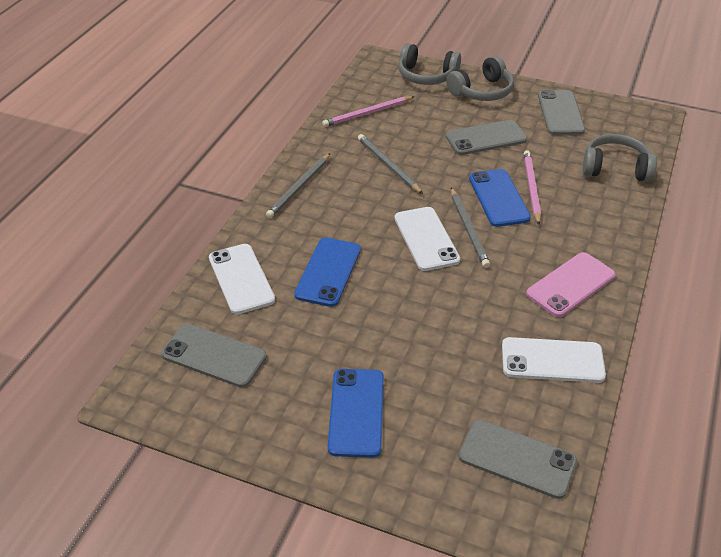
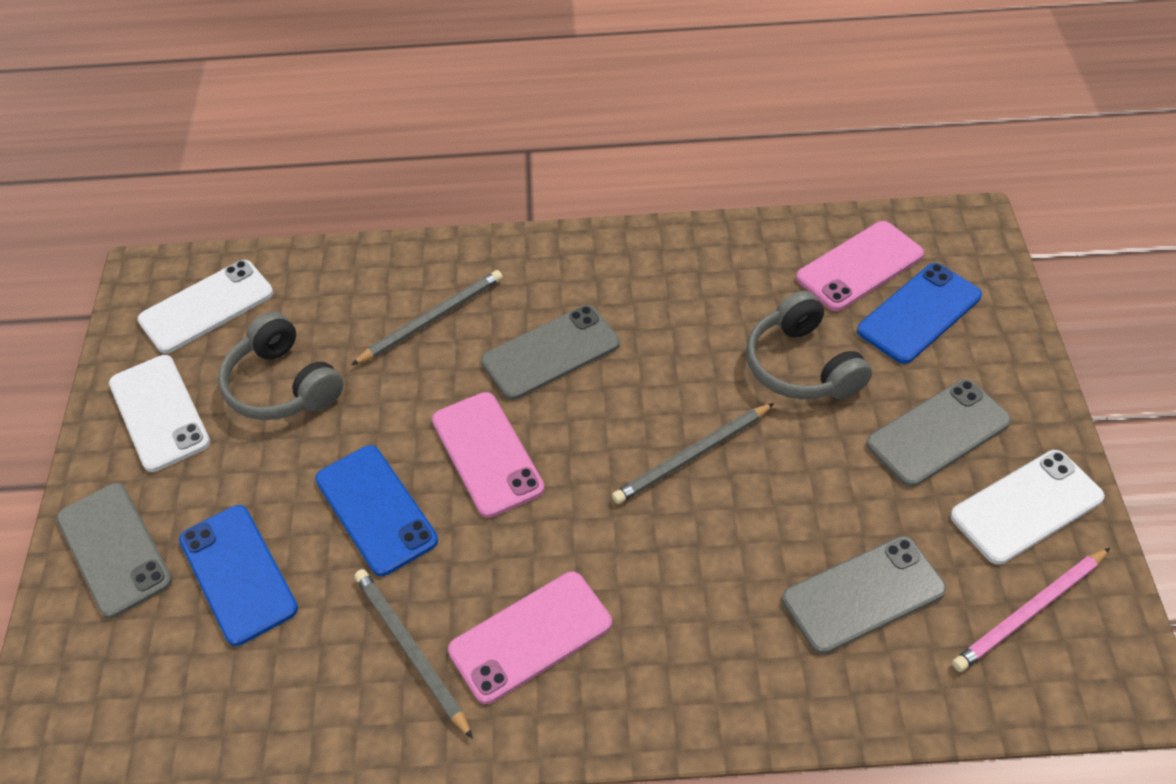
grey headphones: 3 -> 2
pink pencil: 2 -> 1
pink phone: 1 -> 3

